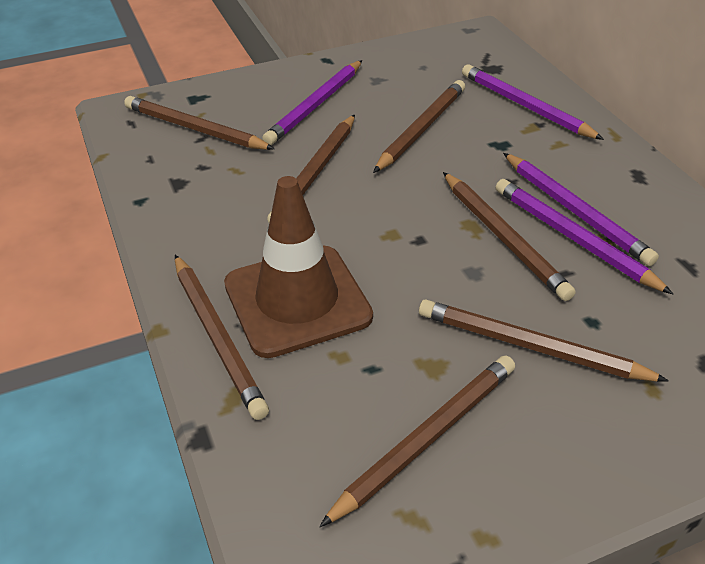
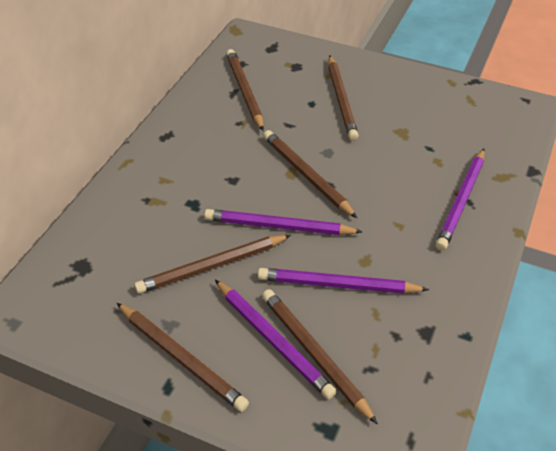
brown pencil: 7 -> 6
brown traffic cone: 1 -> 0

